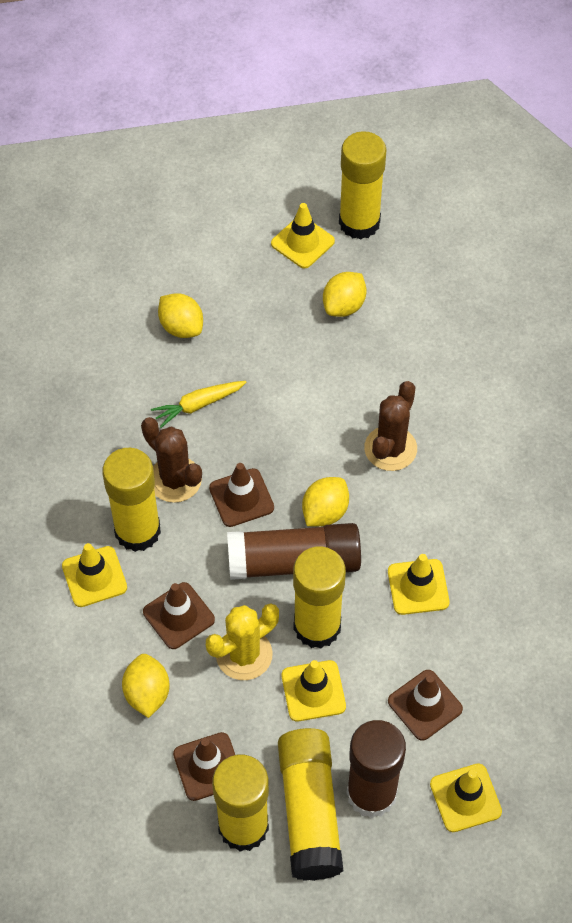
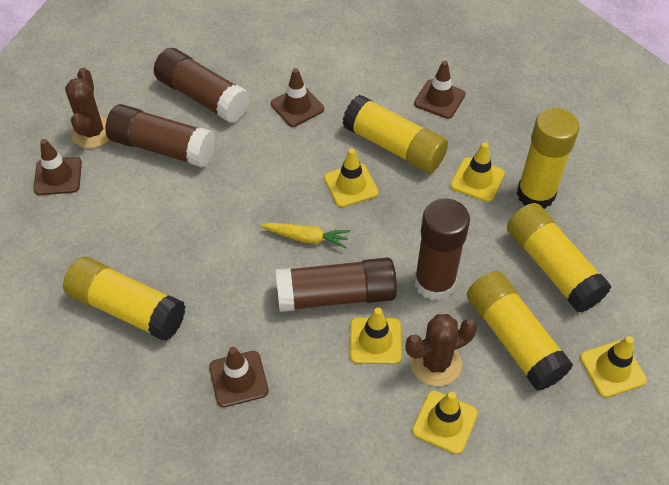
brown glue stick: 2 -> 4
yellow cactus: 1 -> 0
yellow lemon: 4 -> 0

